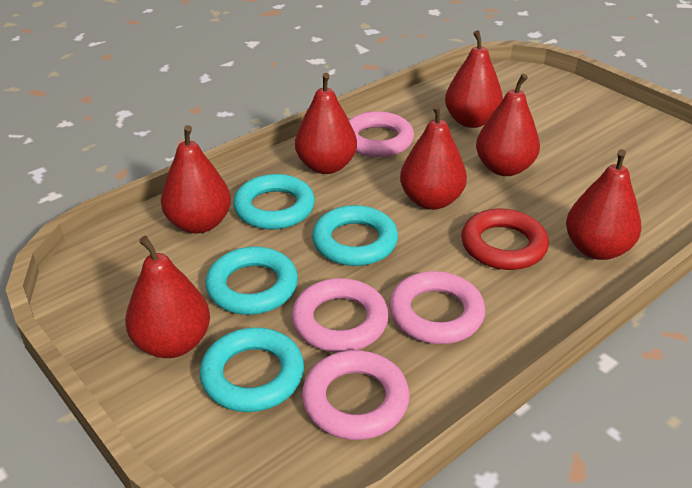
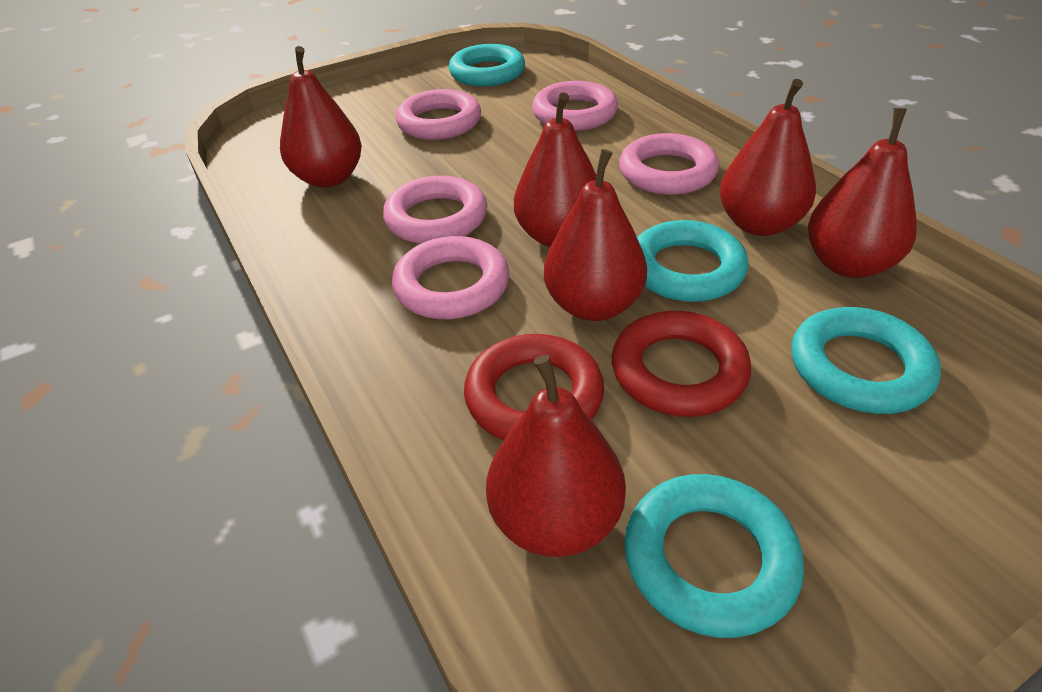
pink ring: 4 -> 5
red pear: 7 -> 6
red ring: 1 -> 2

